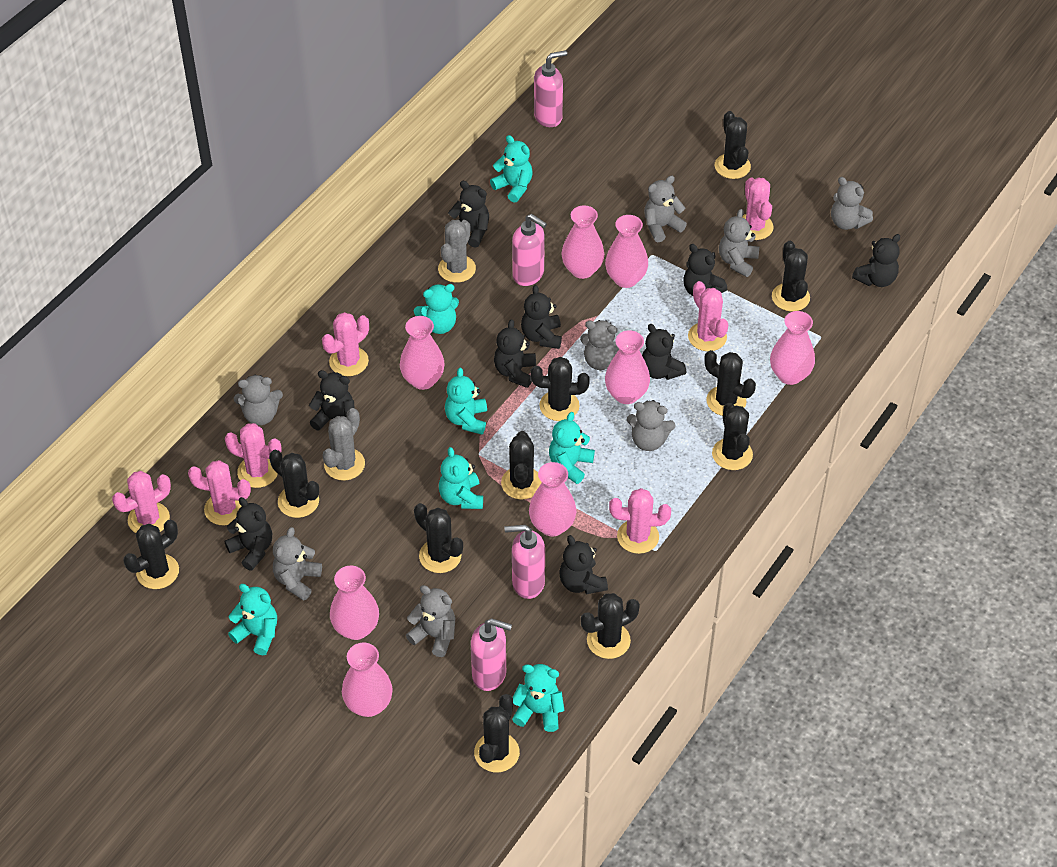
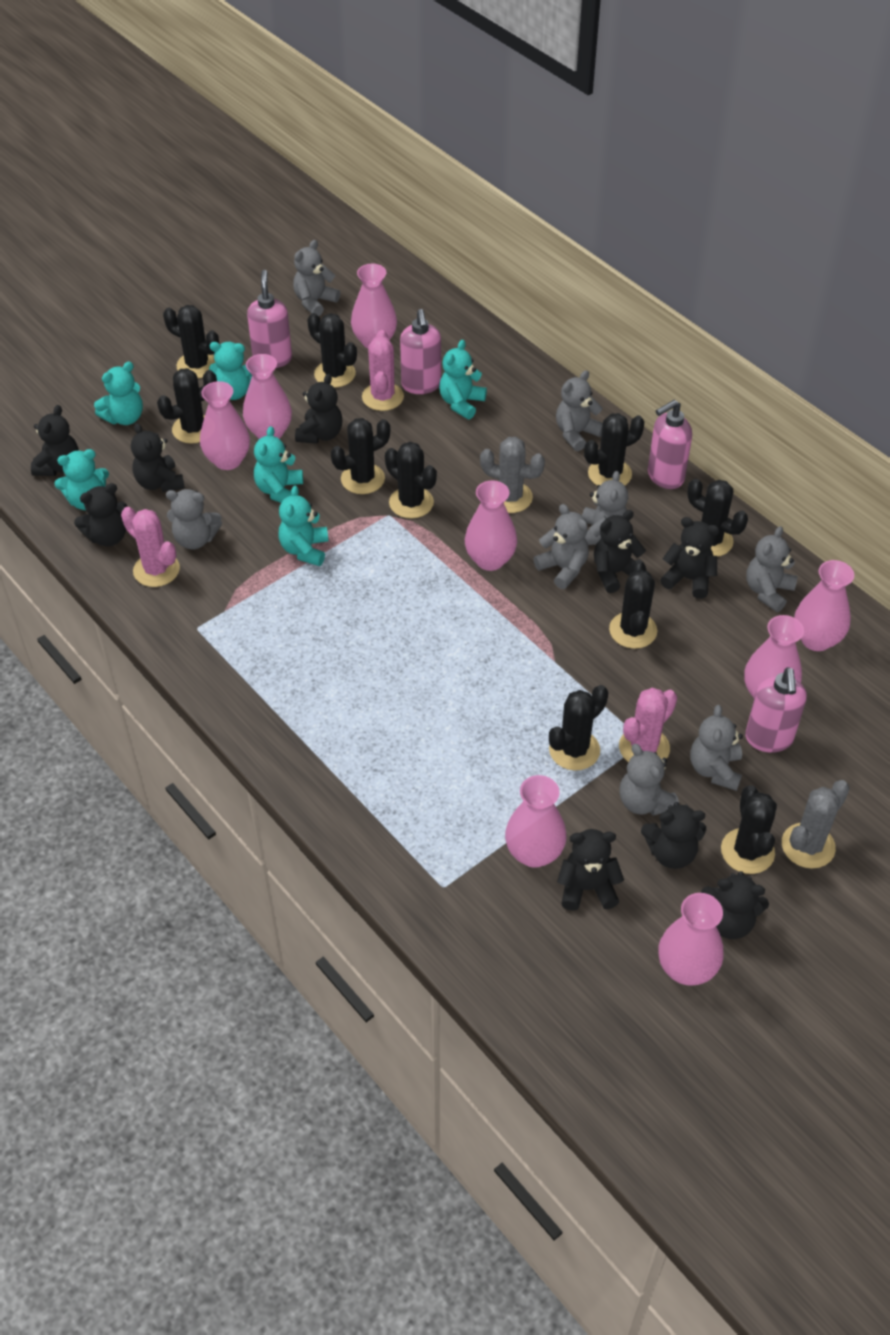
black cactus: 11 -> 10
pink cactus: 7 -> 3
turquoise teddy bear: 7 -> 6

